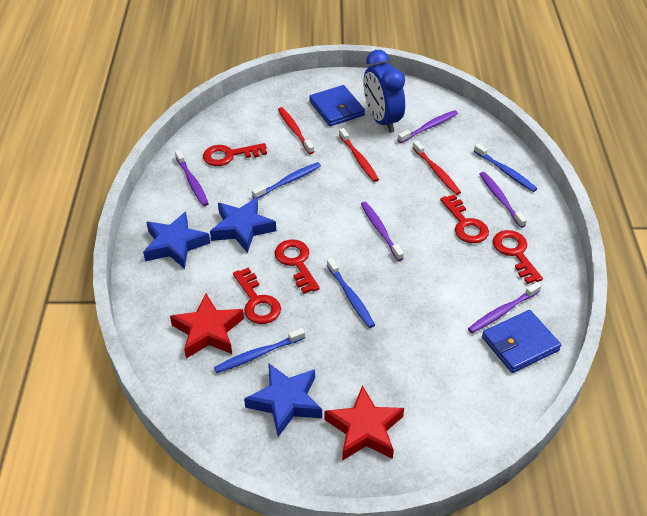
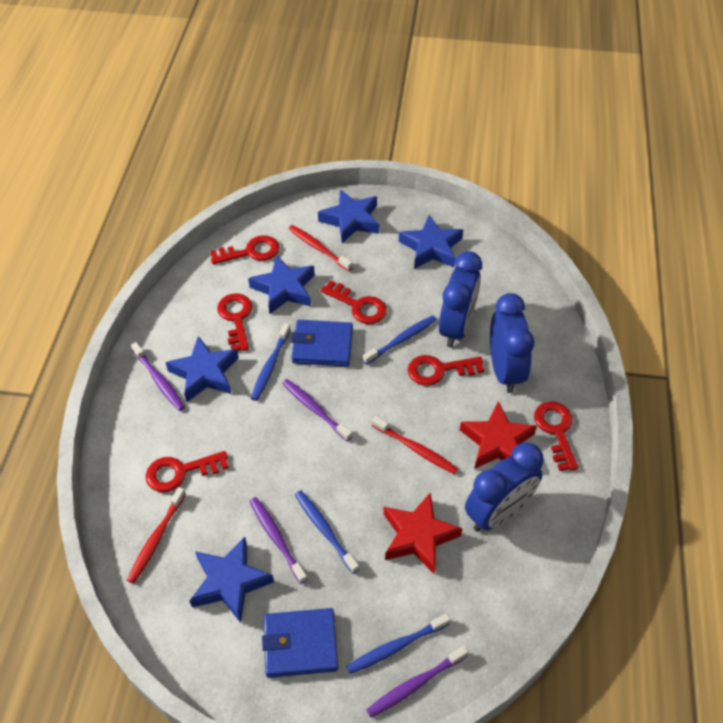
blue clock: 1 -> 3
blue star: 3 -> 5
purple toothbrush: 5 -> 4
red key: 5 -> 6

